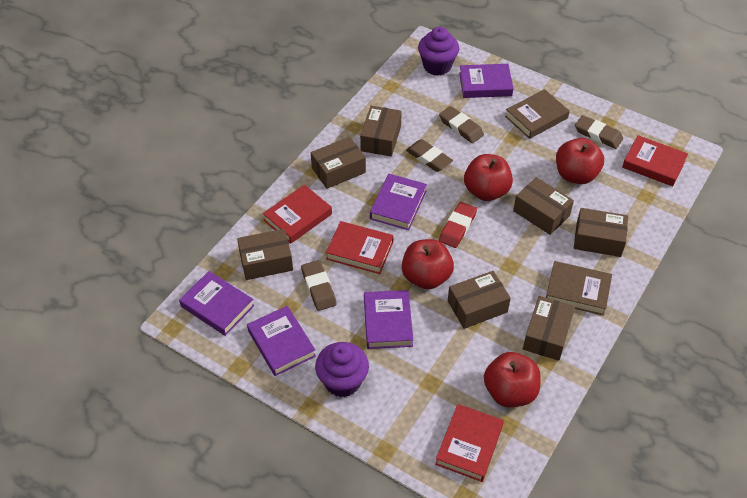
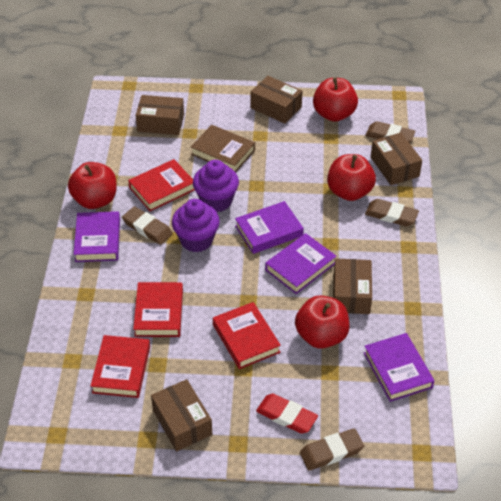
brown book: 2 -> 1
brown box: 7 -> 5
purple book: 5 -> 4

